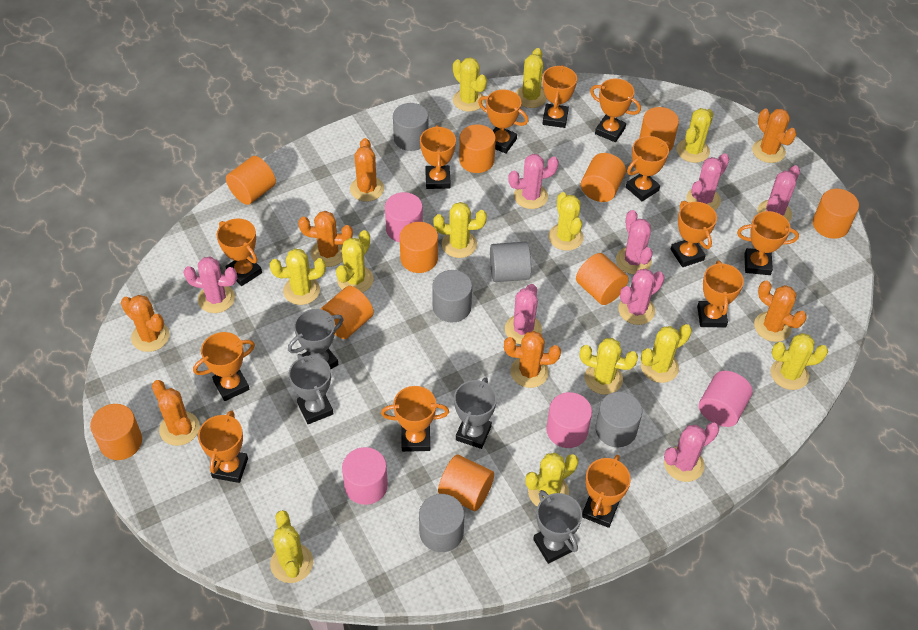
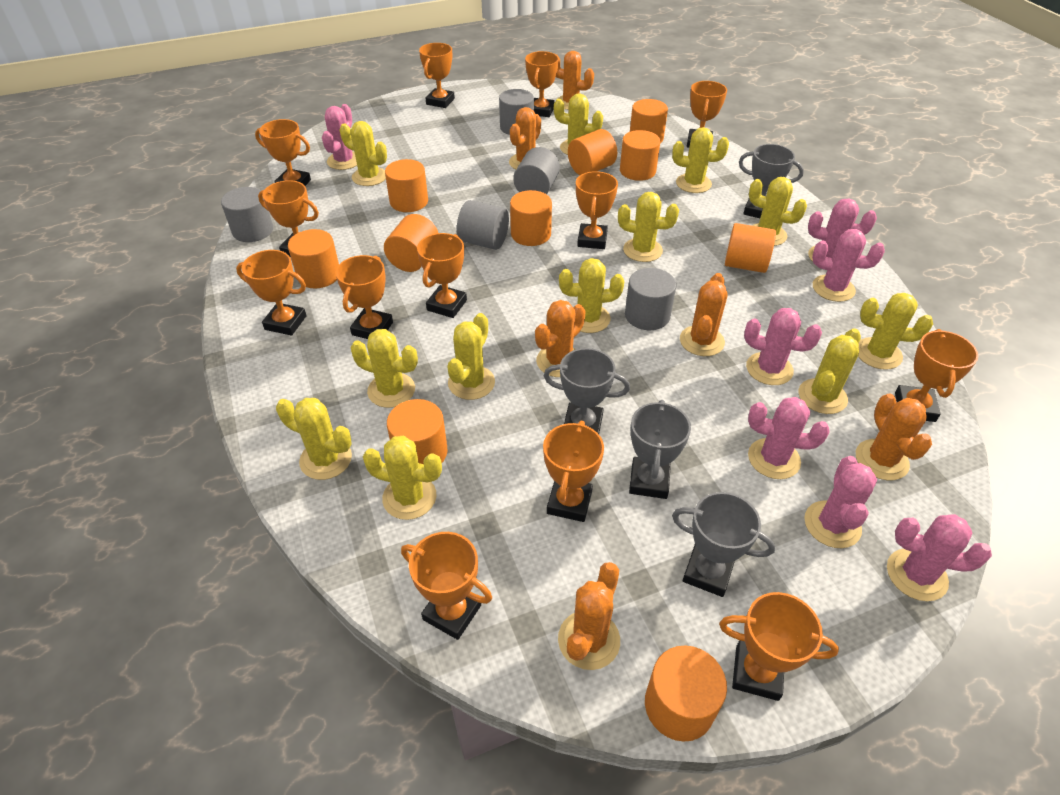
orange cactus: 7 -> 6
pink cactus: 8 -> 7
pink cylinder: 4 -> 0

